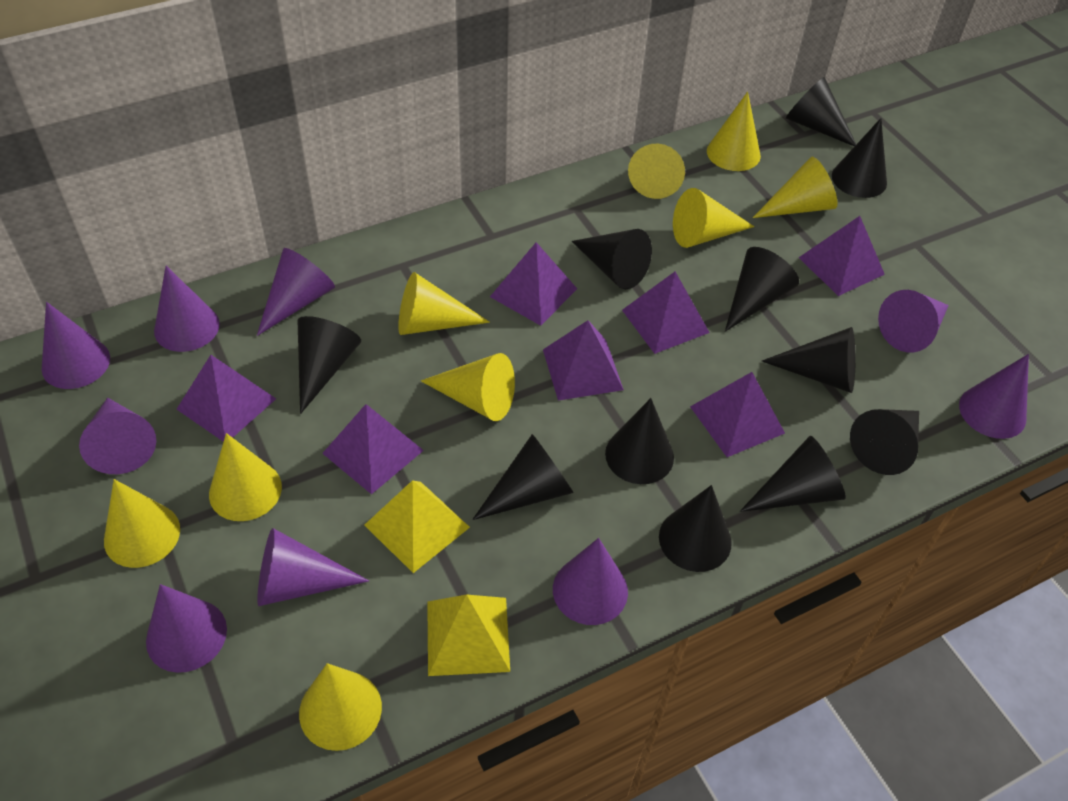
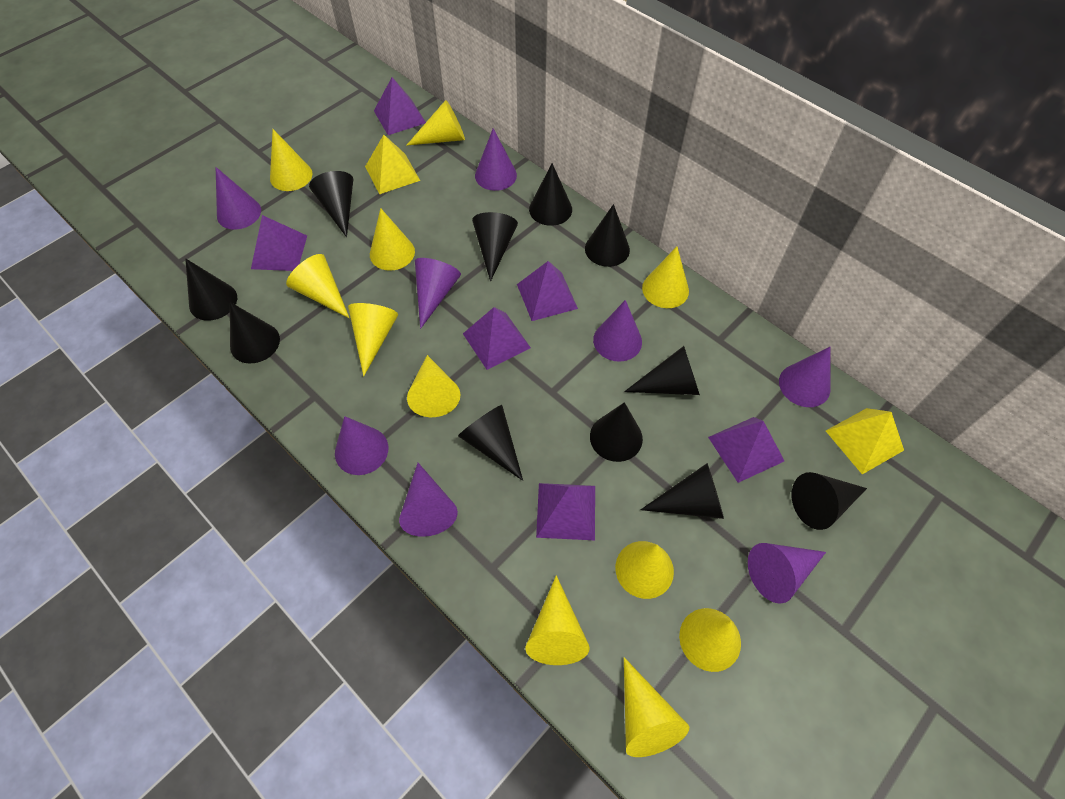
purple cone: 9 -> 8
purple pyramid: 7 -> 6
yellow cone: 9 -> 11

